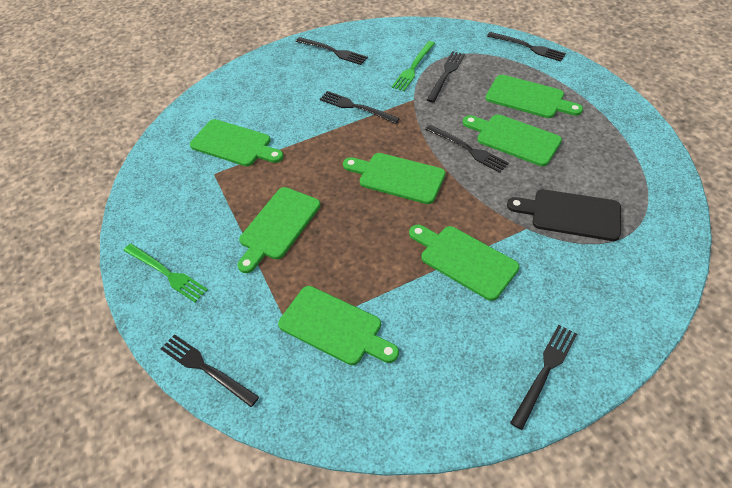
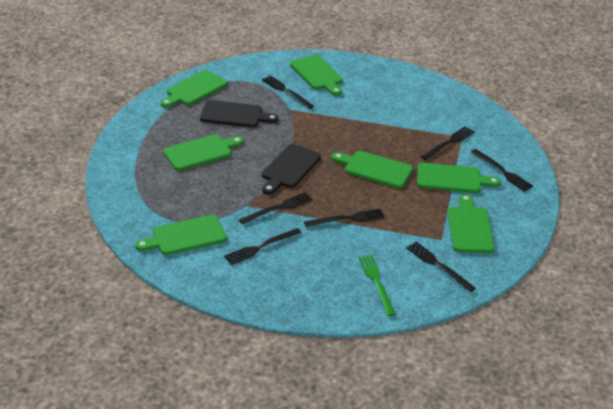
black cutting board: 1 -> 2
green fork: 2 -> 1

